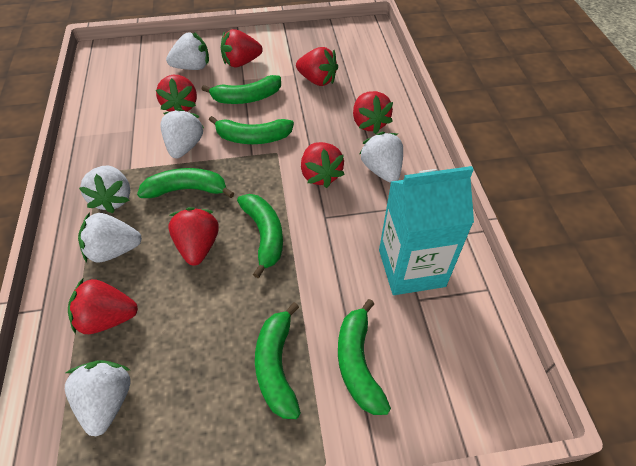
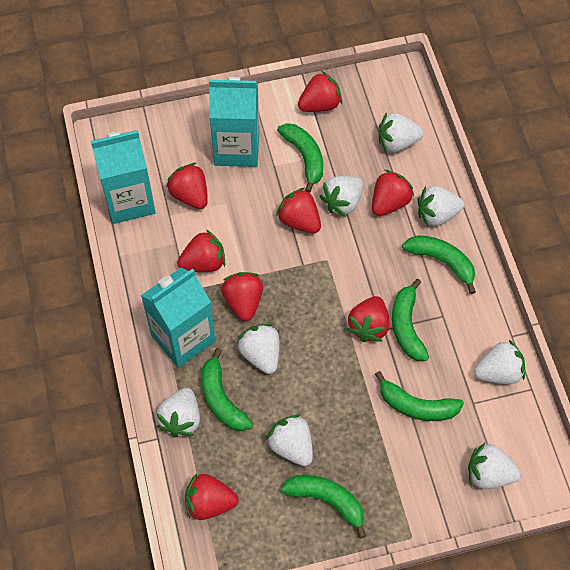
red strawberry: 7 -> 8
turquoise carton: 1 -> 3
white strawberry: 6 -> 8

